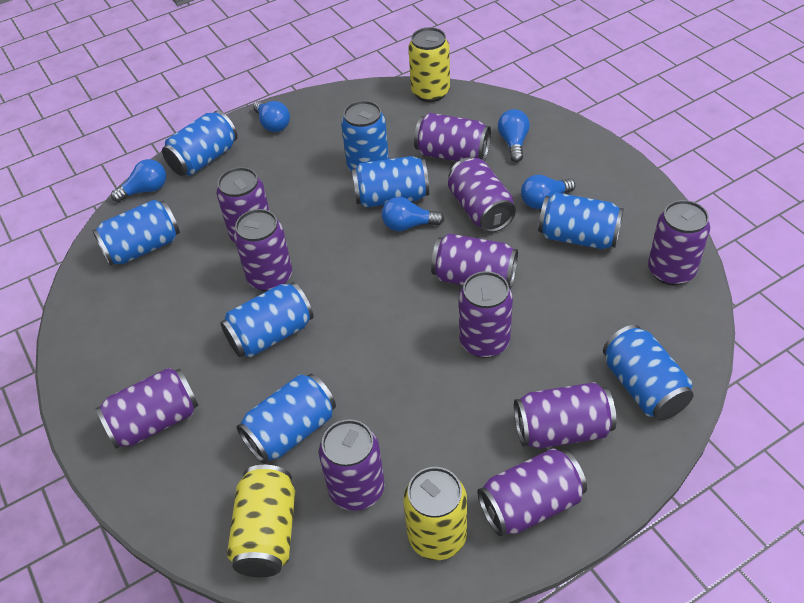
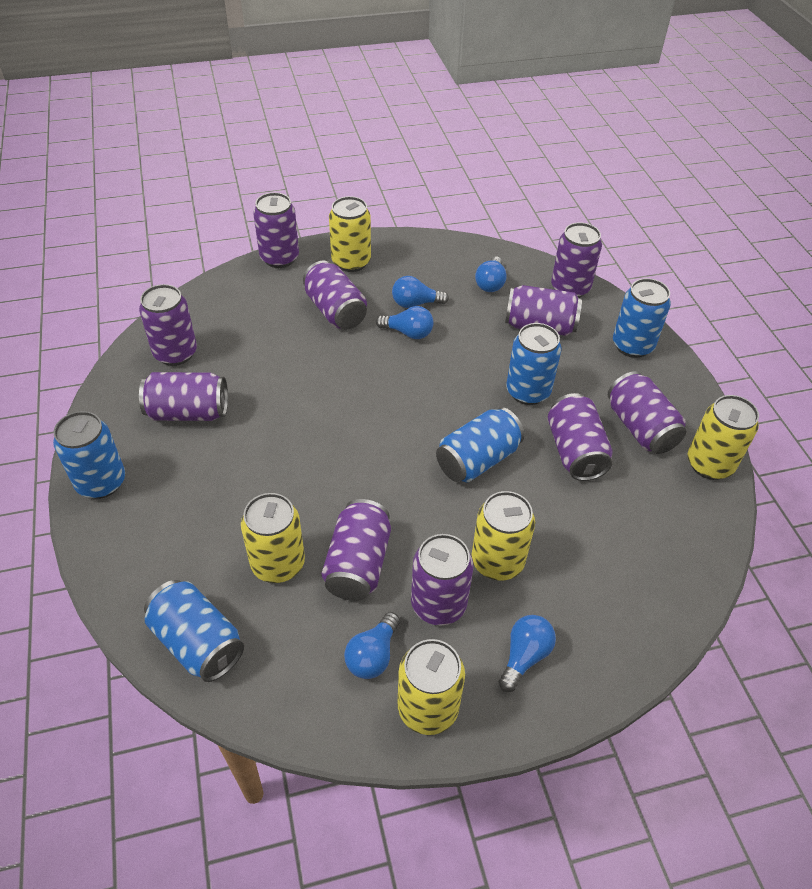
blue can: 8 -> 5
purple can: 11 -> 10
yellow can: 3 -> 5

